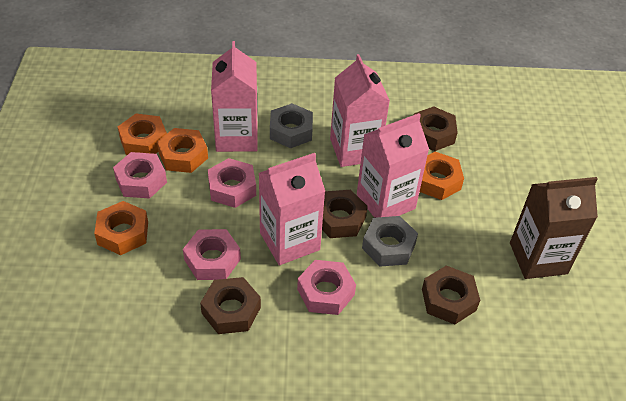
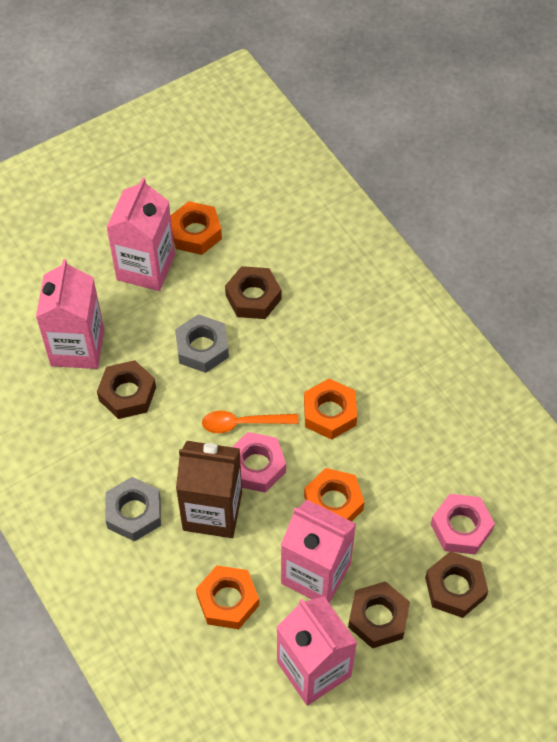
orange spoon: 0 -> 1
pink nut: 4 -> 2

